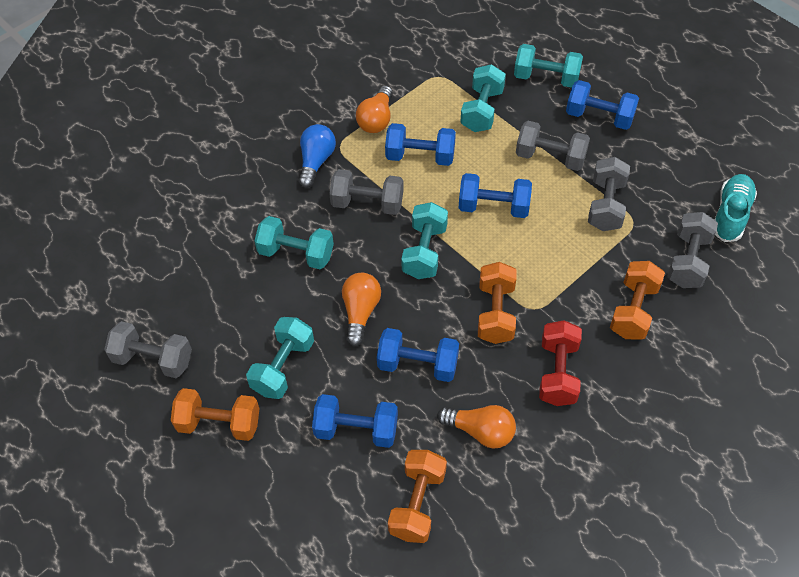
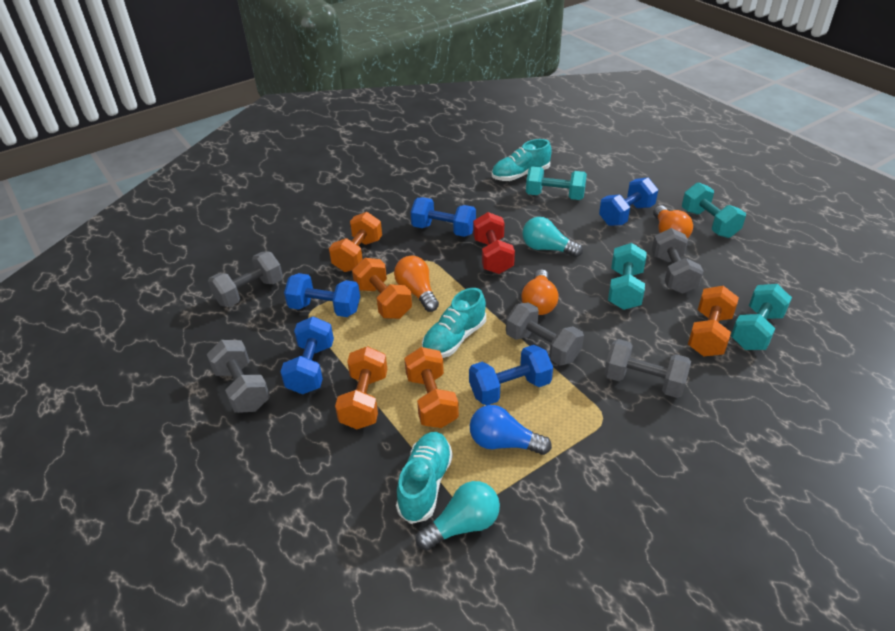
orange dumbbell: 4 -> 5
turquoise dumbbell: 5 -> 4
turquoise light bulb: 0 -> 2
turquoise shoe: 1 -> 3

